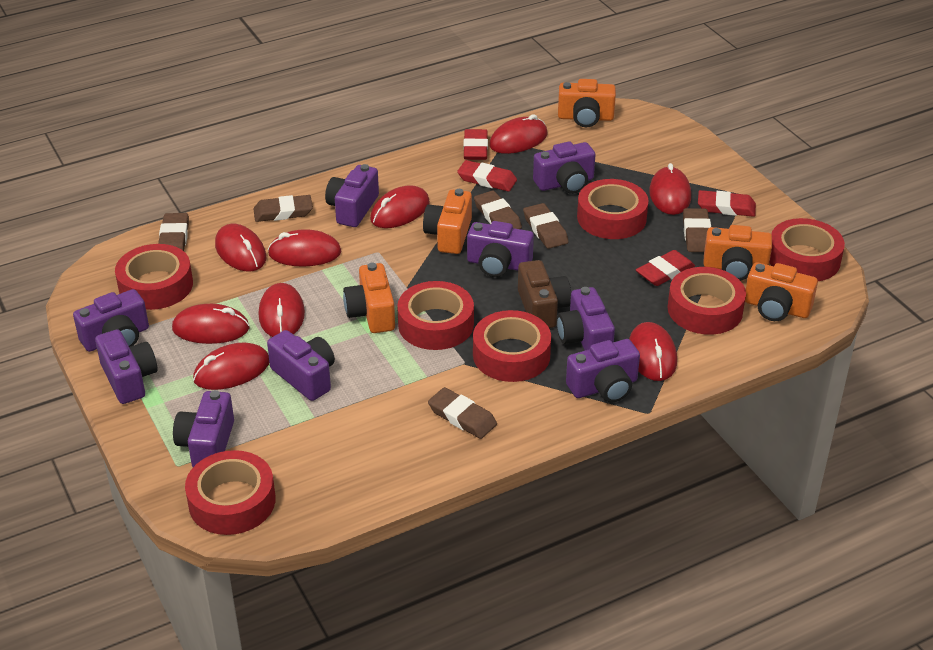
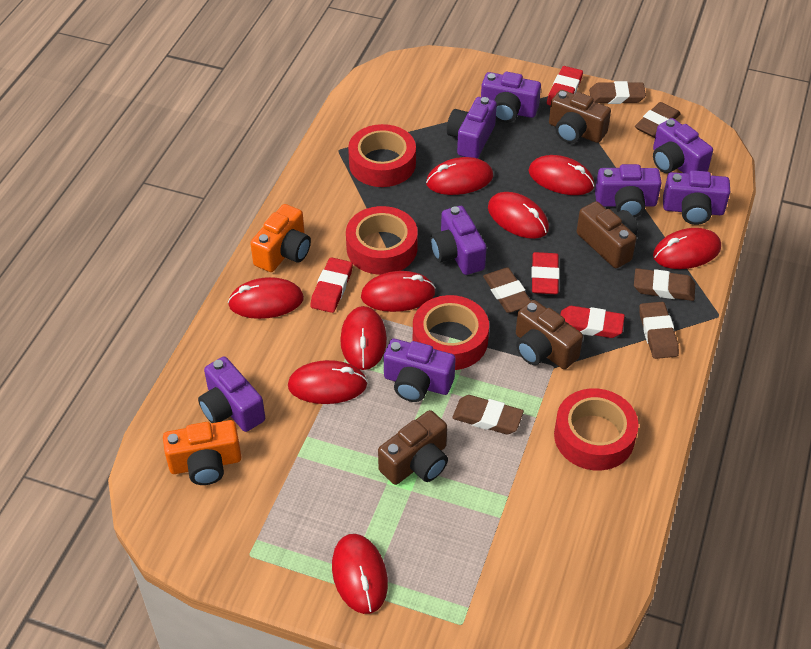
brown camera: 1 -> 4
orange camera: 5 -> 2
purple camera: 9 -> 8
red tape: 7 -> 4

